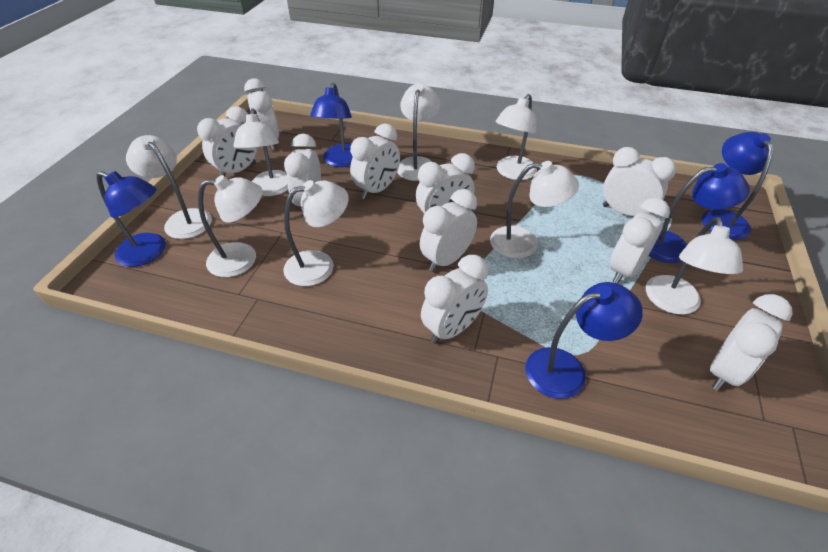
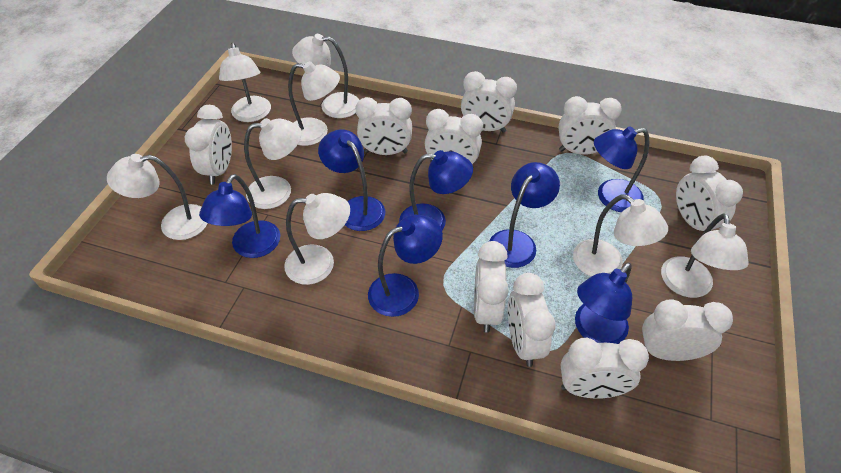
blue lamp: 5 -> 7

